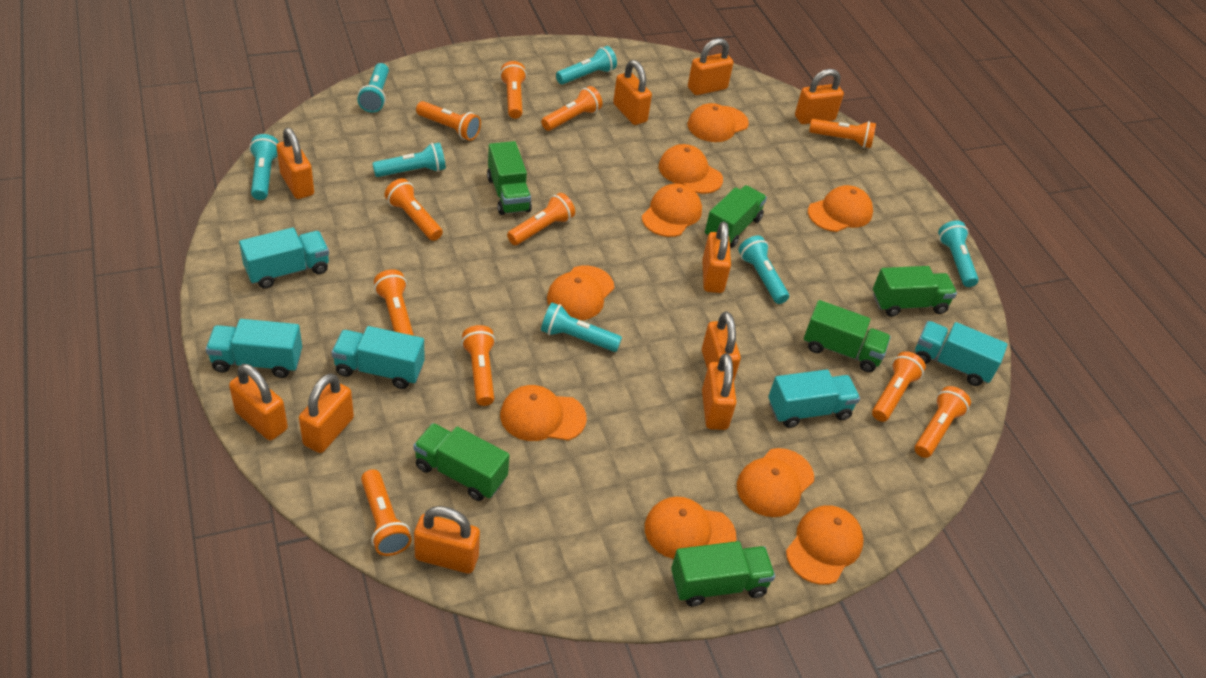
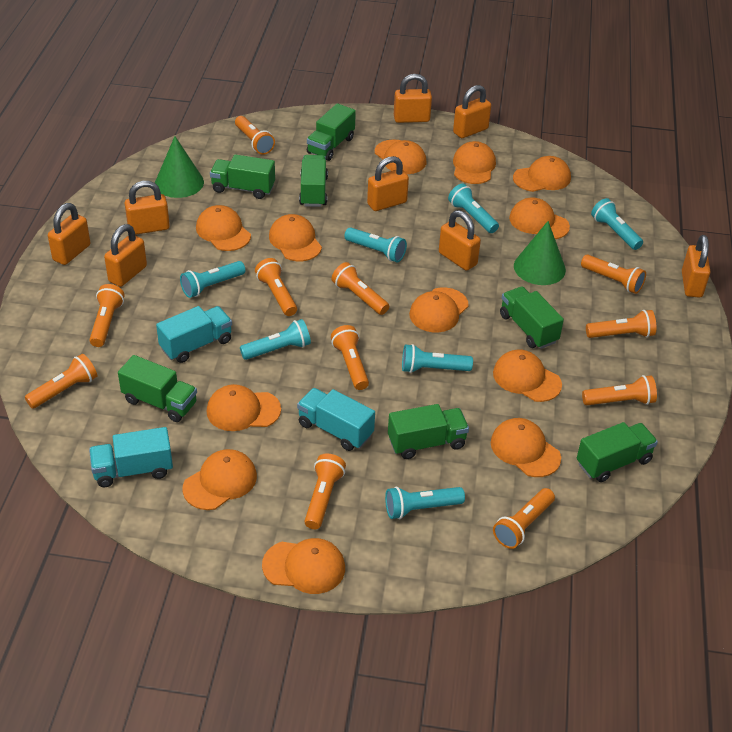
green cone: 0 -> 2
green truck: 6 -> 7
orange cap: 9 -> 12
orange padlock: 10 -> 8
turquoise truck: 5 -> 3

